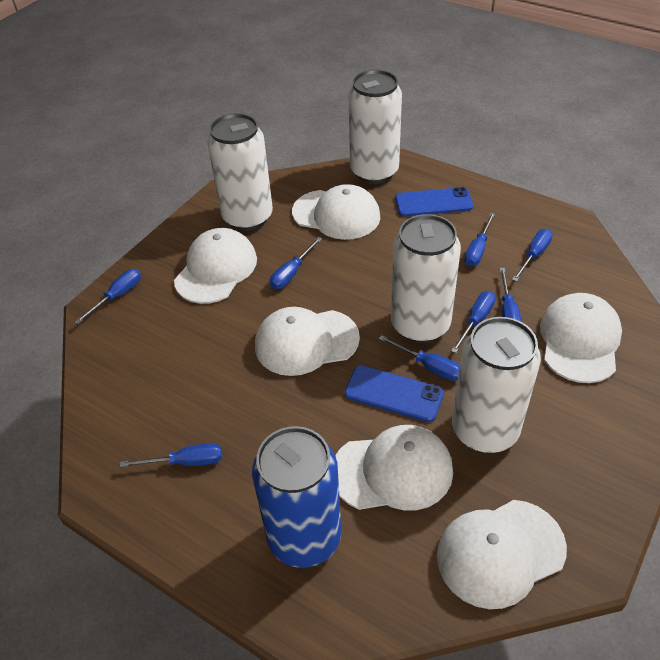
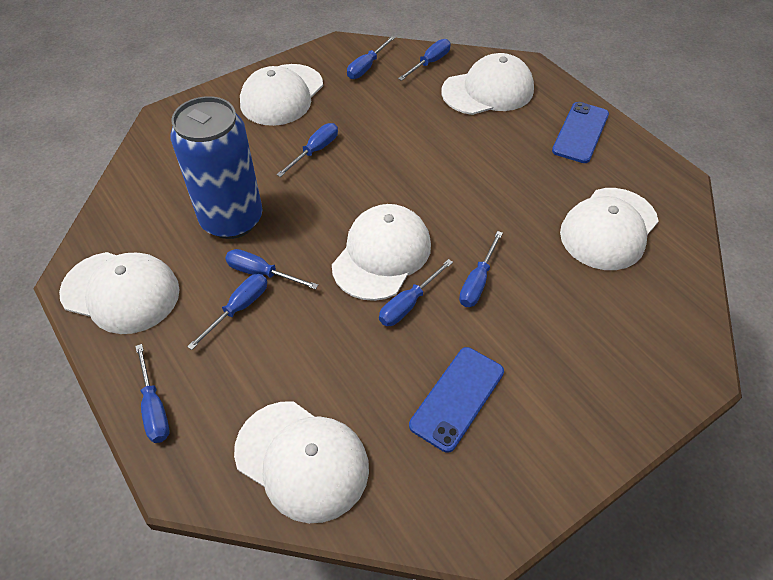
white can: 4 -> 0

